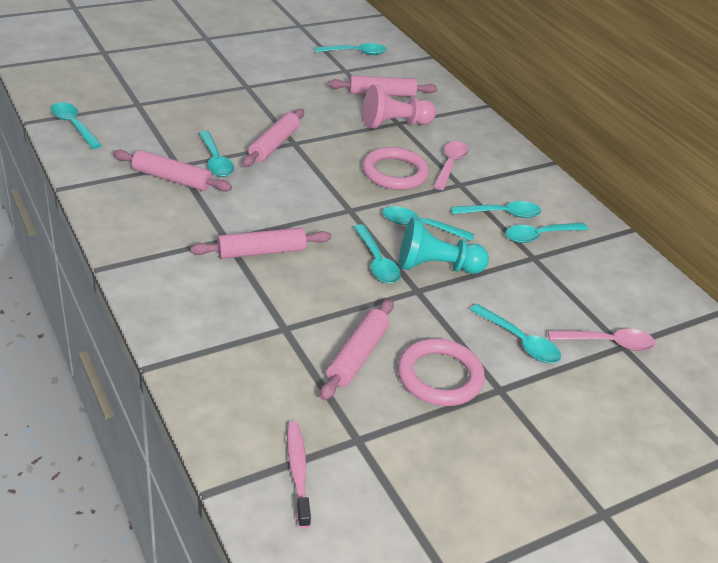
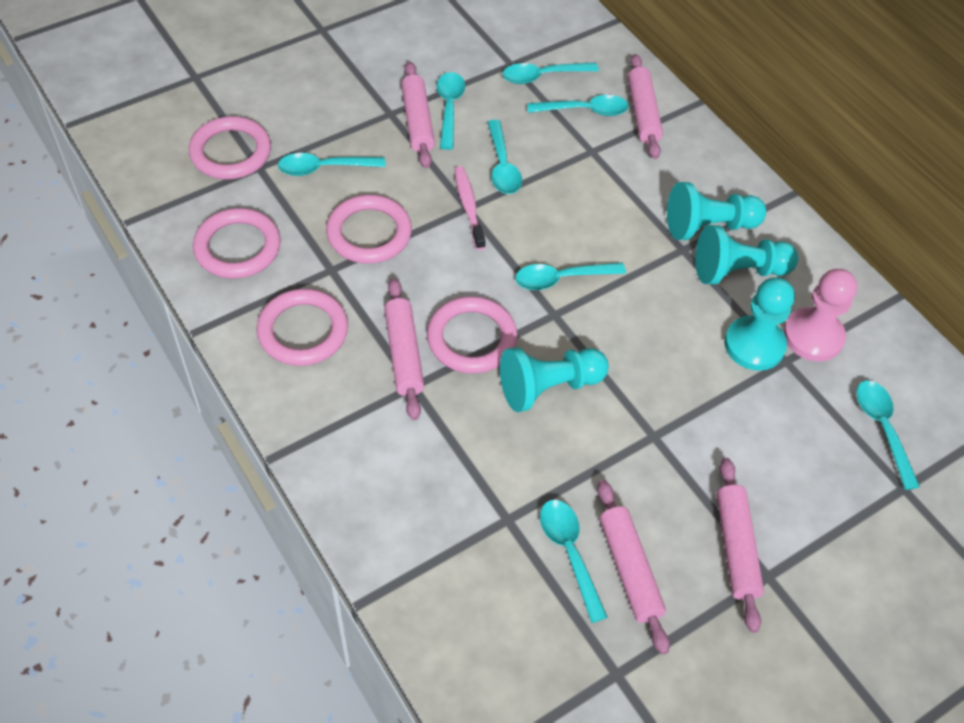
pink ring: 2 -> 5
pink spoon: 2 -> 0
turquoise pawn: 1 -> 4

